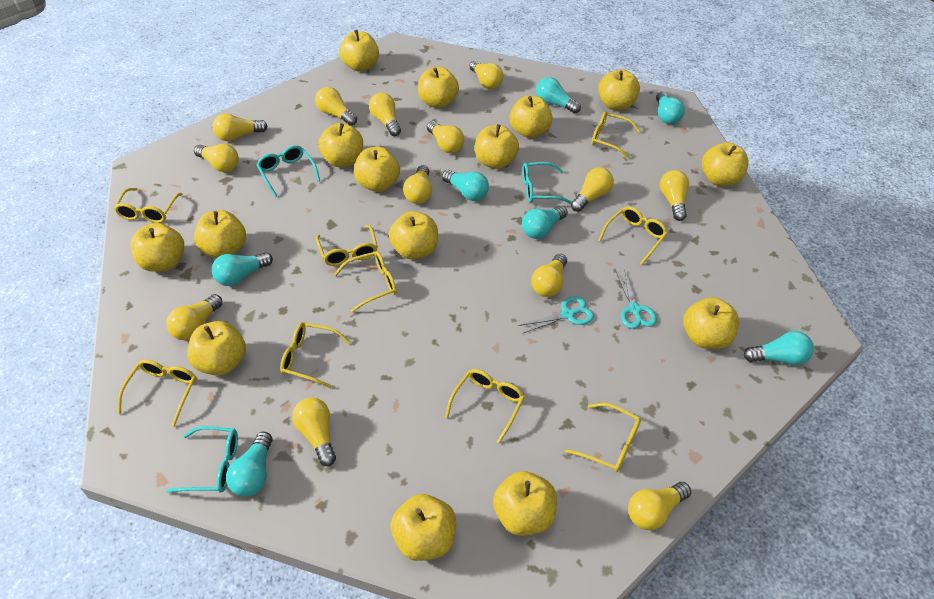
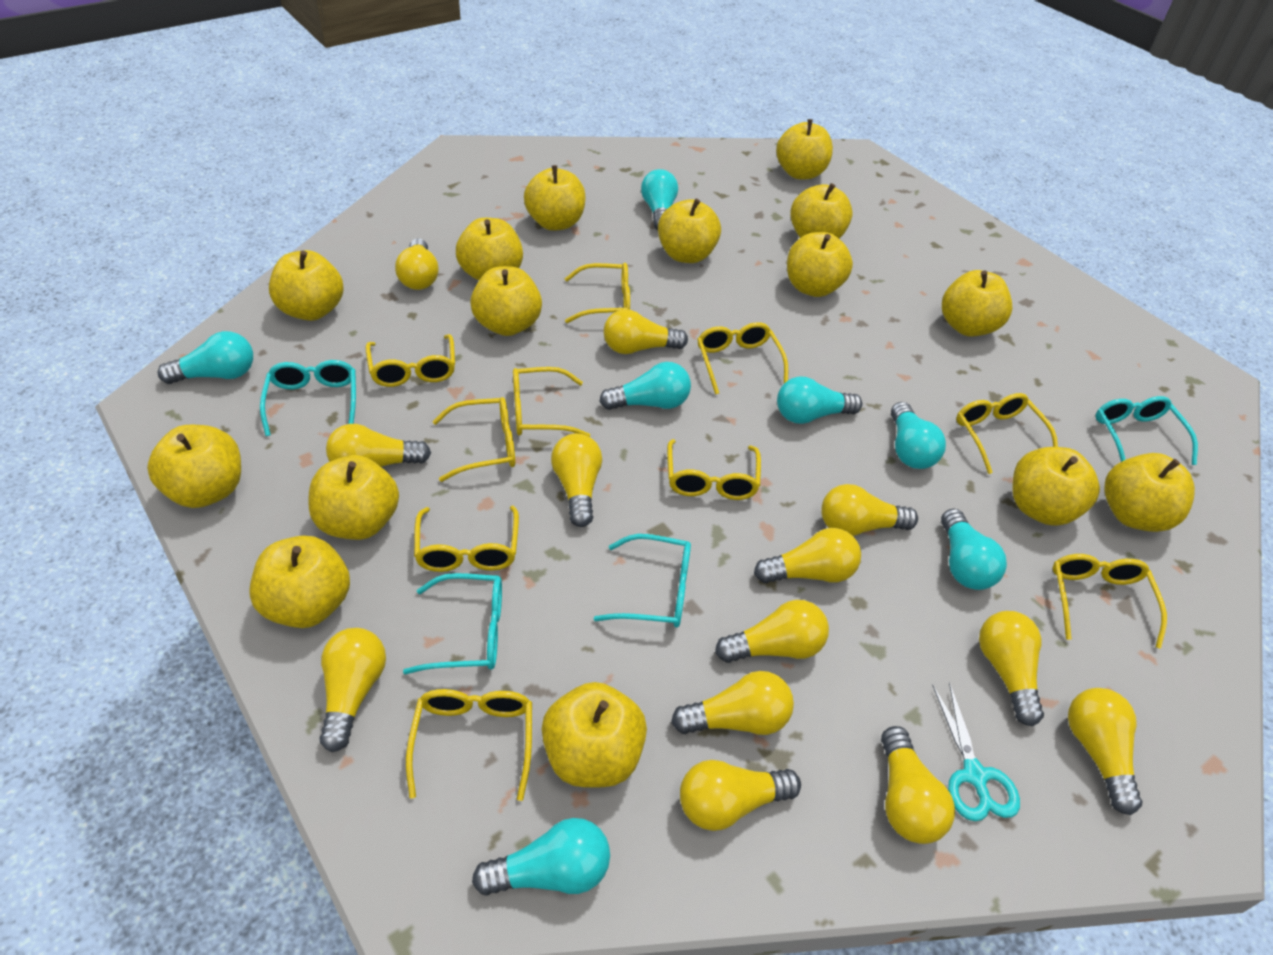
turquoise glasses: 3 -> 4
turquoise scissors: 2 -> 1
yellow glasses: 9 -> 10

